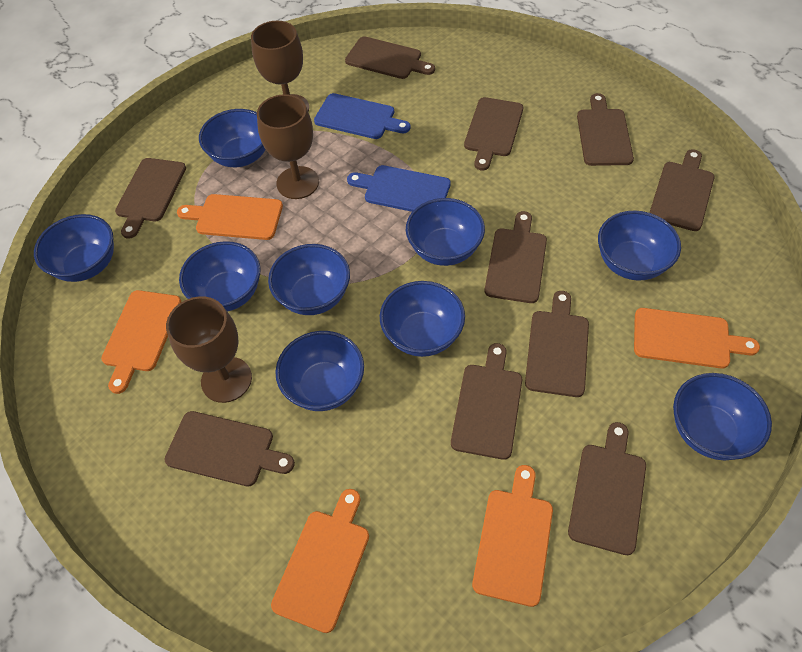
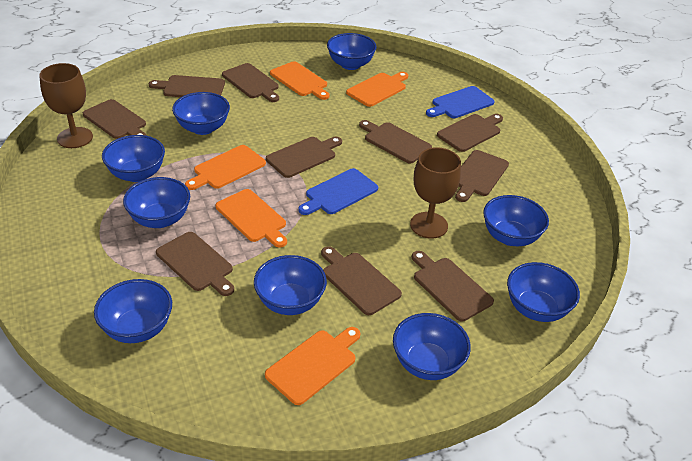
brown goblet: 3 -> 2

